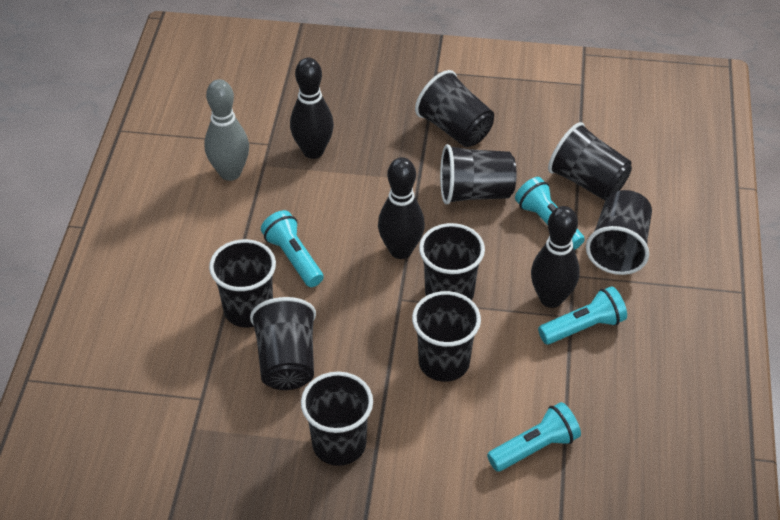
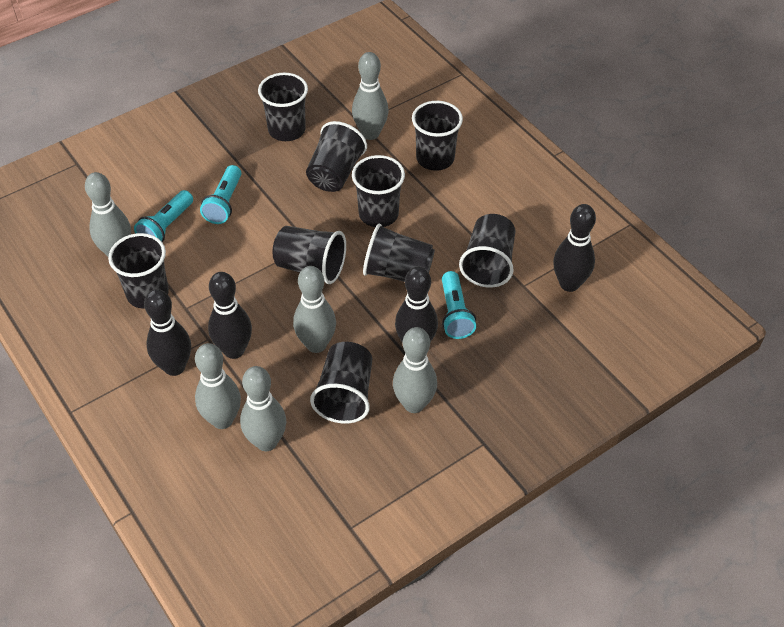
black bowling pin: 3 -> 4
grey bowling pin: 1 -> 6
turquoise flashlight: 4 -> 3

